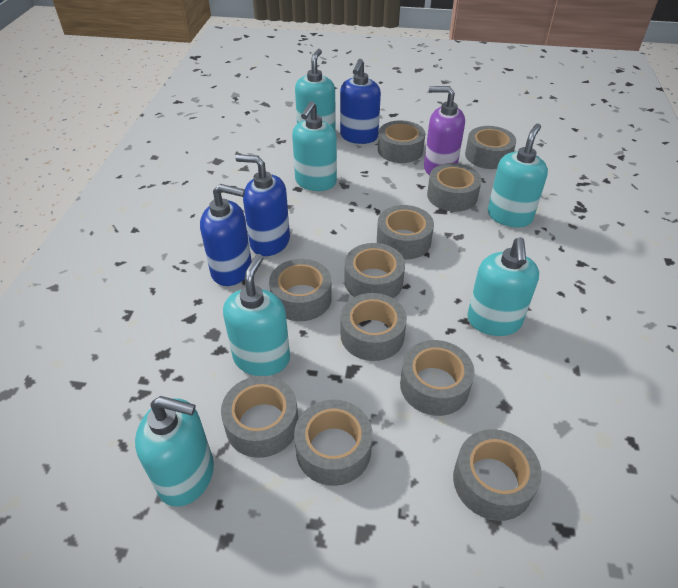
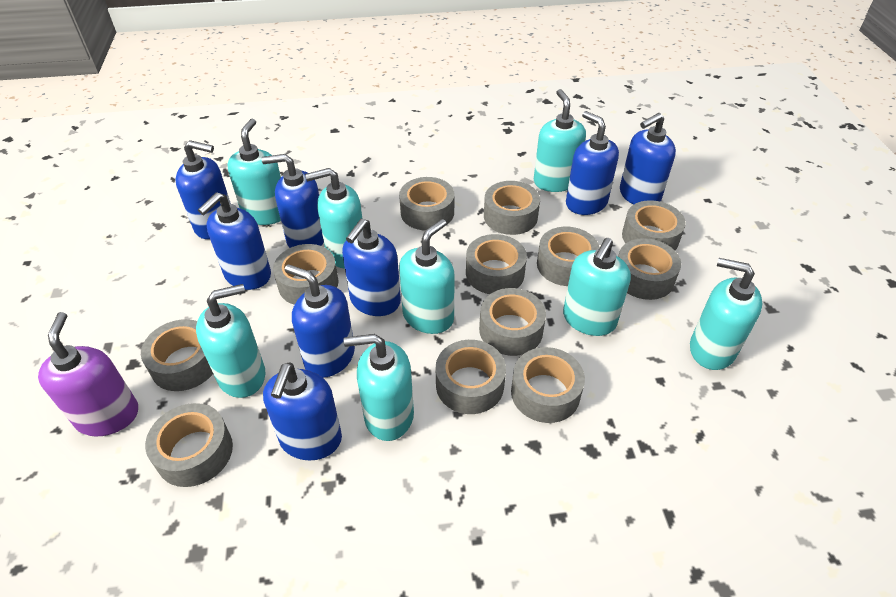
blue soap dispenser: 3 -> 8
grey tape: 11 -> 12
turquoise soap dispenser: 6 -> 8

